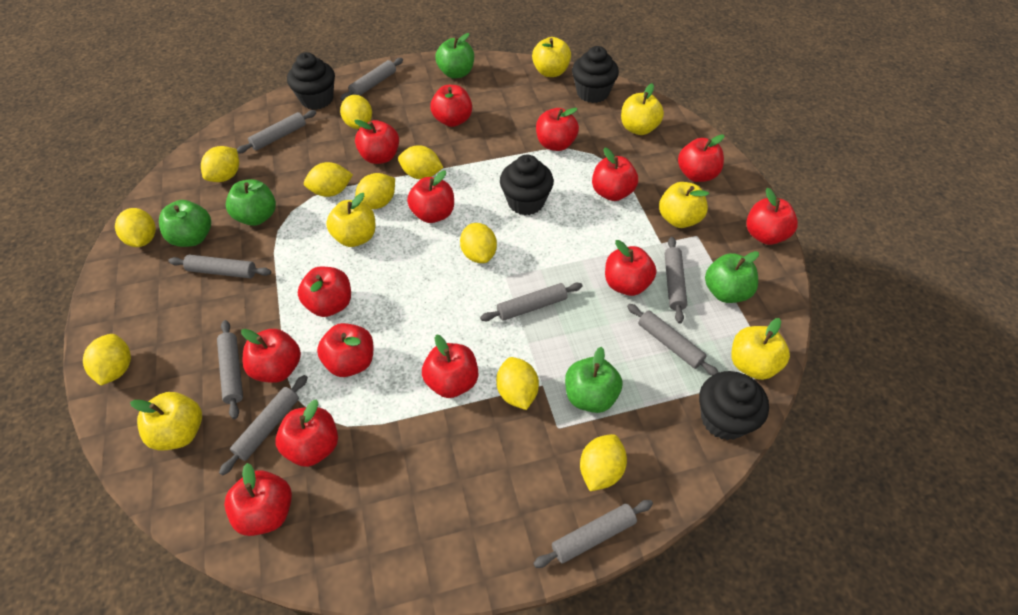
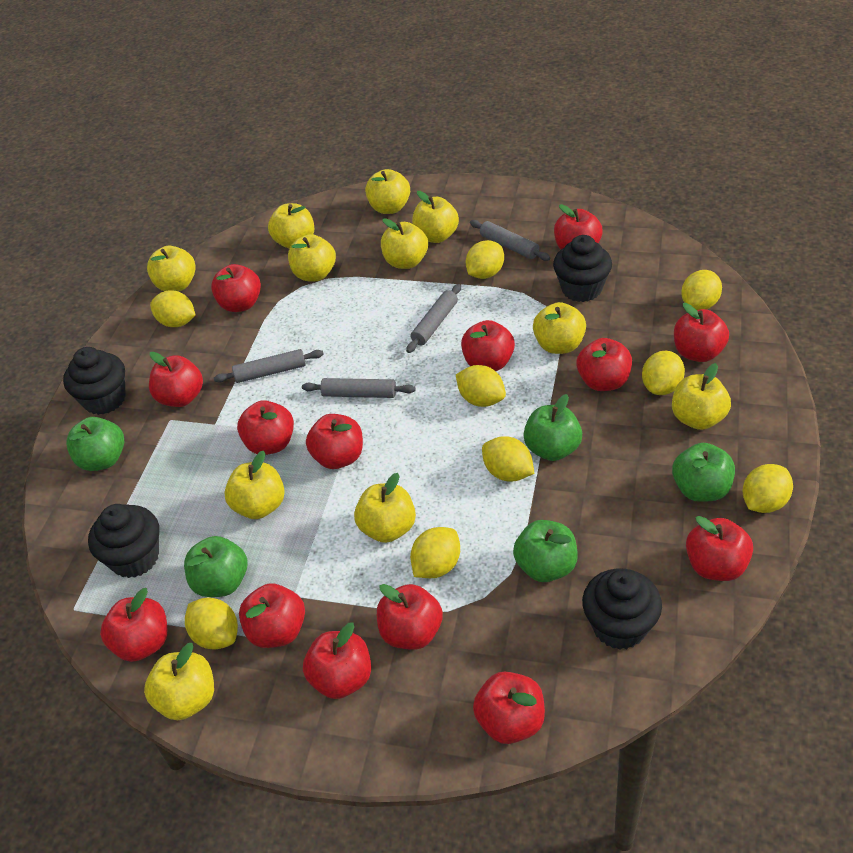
grey rolling pin: 9 -> 4
yellow apple: 6 -> 11
yellow lemon: 10 -> 9

